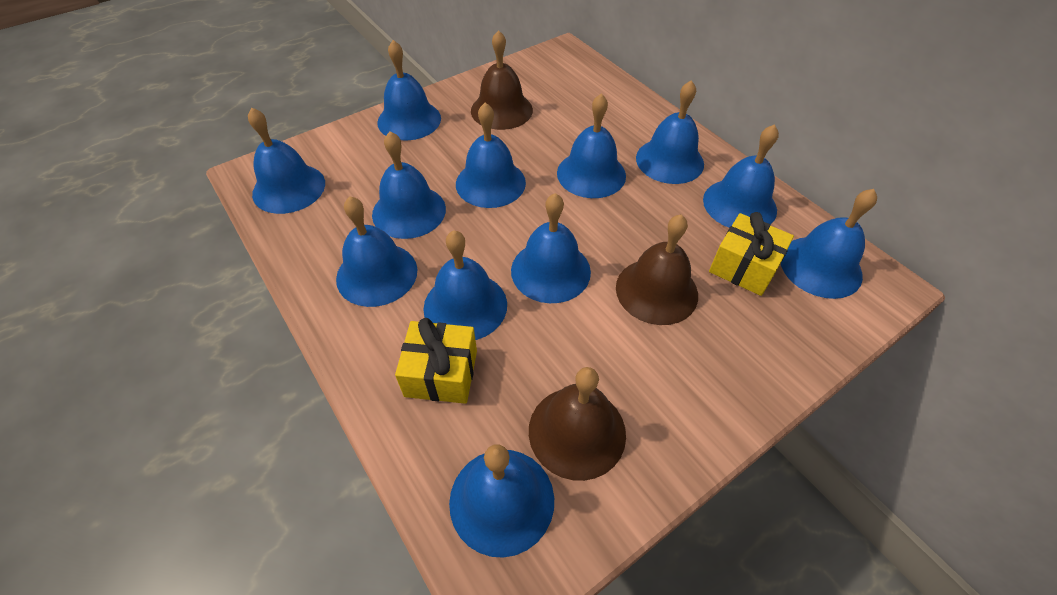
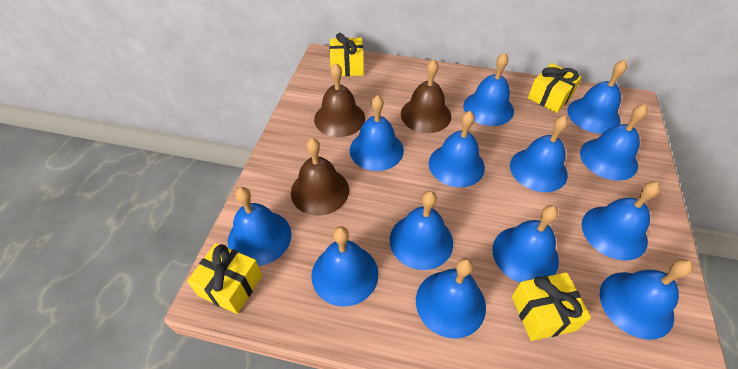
blue bell: 12 -> 13
yellow gift: 2 -> 4

